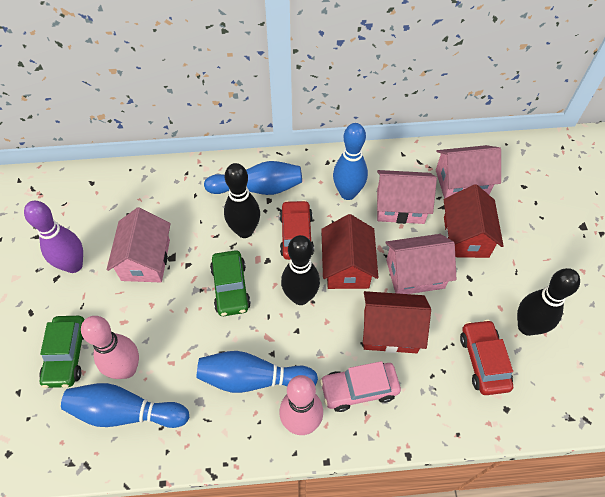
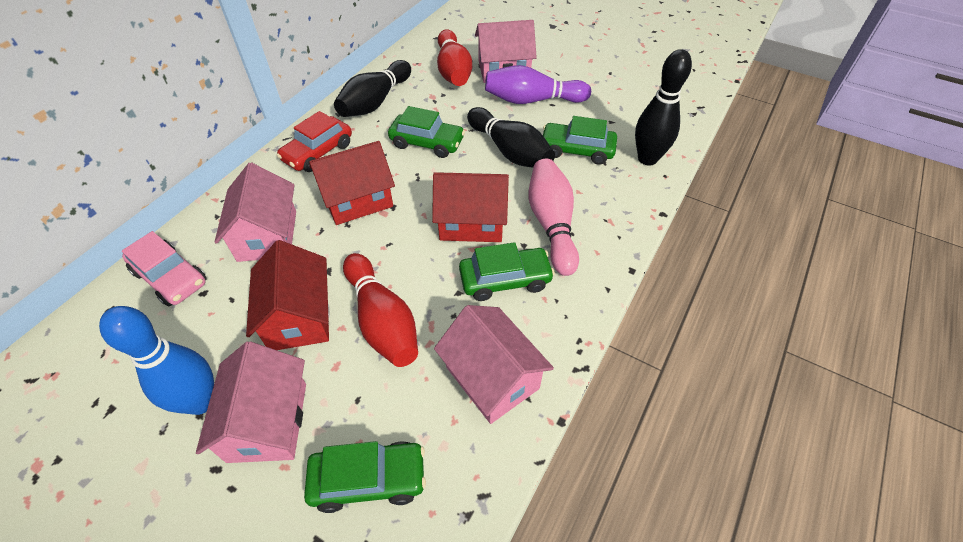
blue bowling pin: 4 -> 1
green car: 2 -> 4
pink bowling pin: 2 -> 1
red bowling pin: 0 -> 2
red car: 2 -> 1

